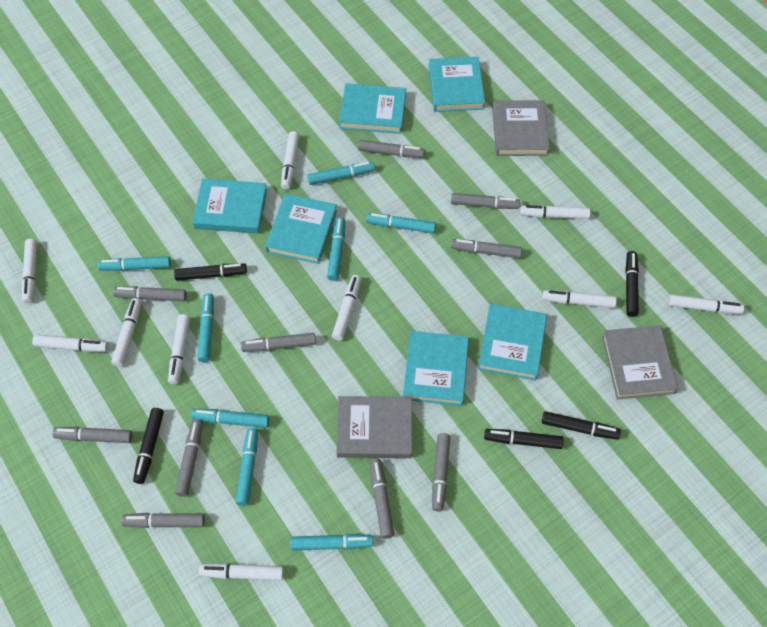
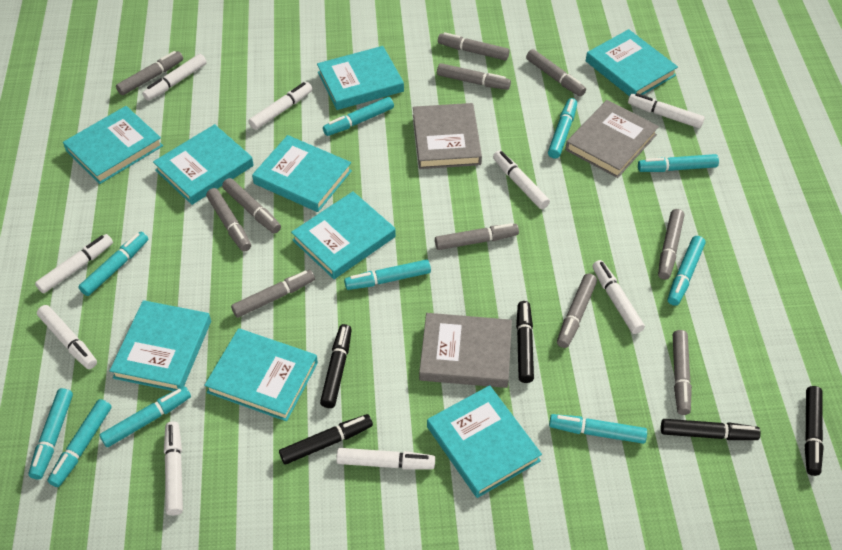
grey marker: 10 -> 11
turquoise book: 6 -> 9
turquoise marker: 8 -> 10
white marker: 10 -> 9

